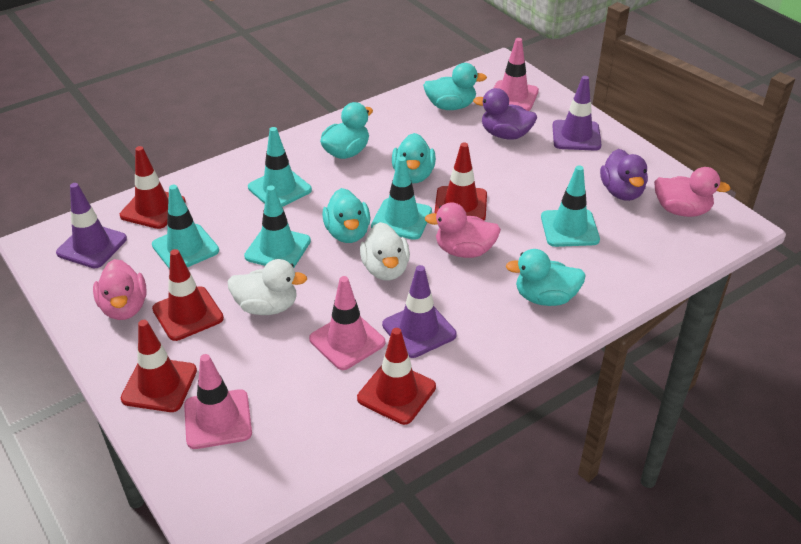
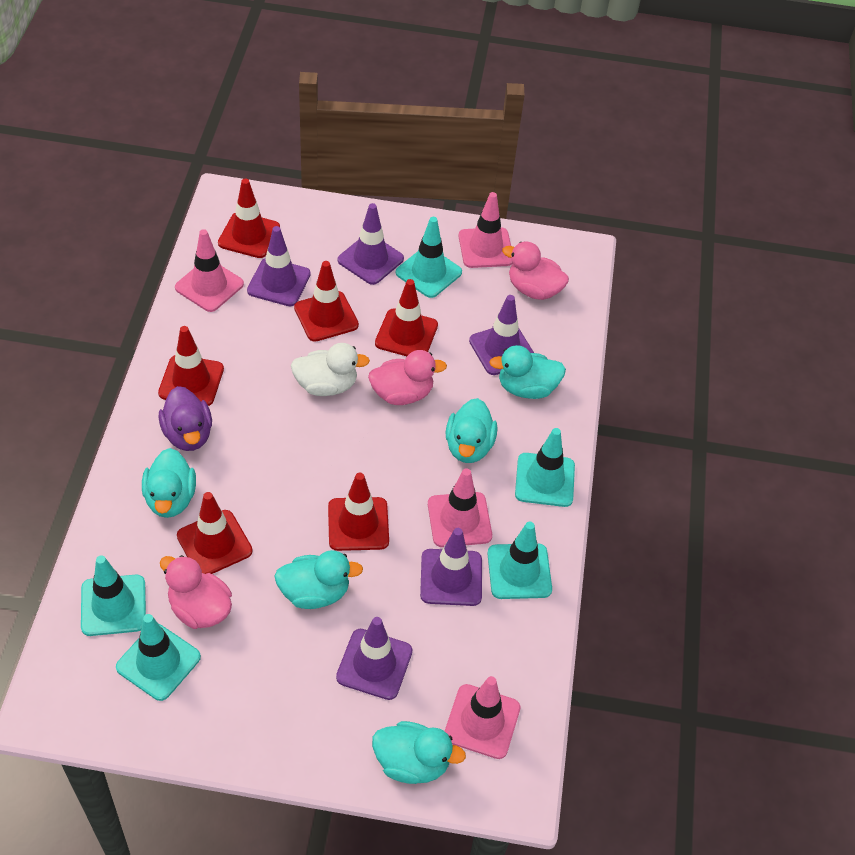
pink traffic cone: 3 -> 4
purple duck: 2 -> 1
purple traffic cone: 3 -> 5
red traffic cone: 5 -> 6
white duck: 2 -> 1

